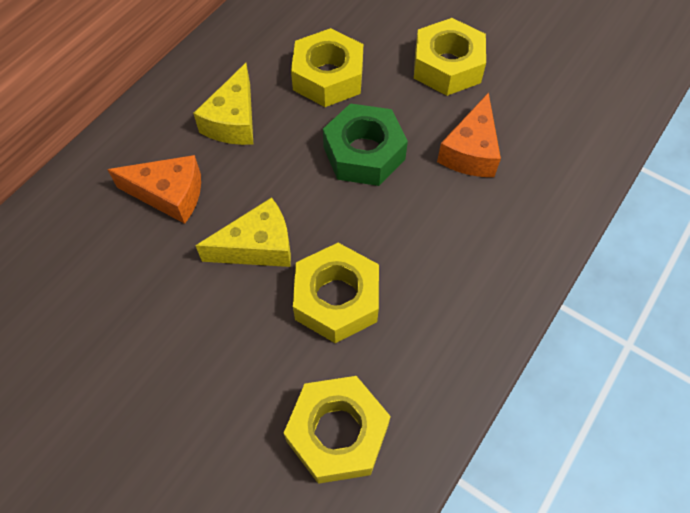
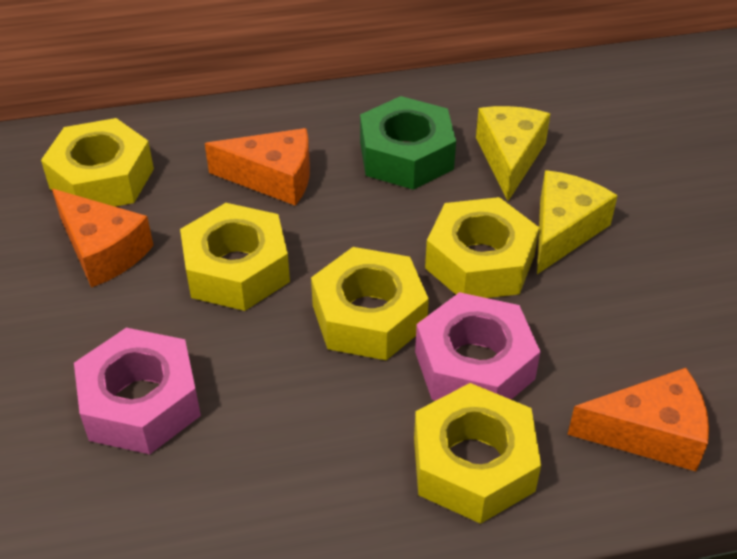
orange cheese: 2 -> 3
pink nut: 0 -> 2
yellow nut: 4 -> 5

